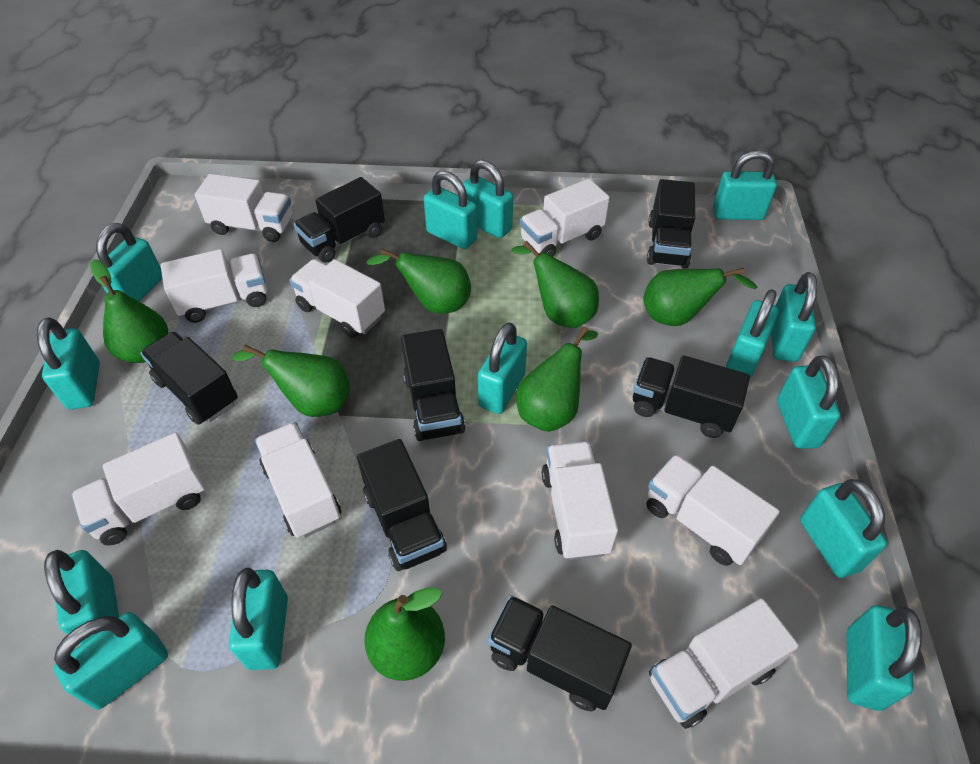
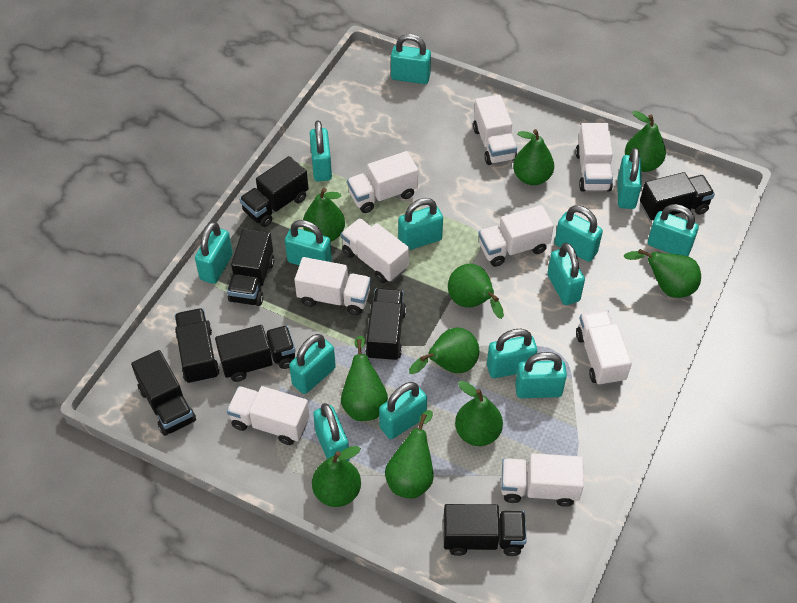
black truck: 7 -> 8
green pear: 7 -> 10

